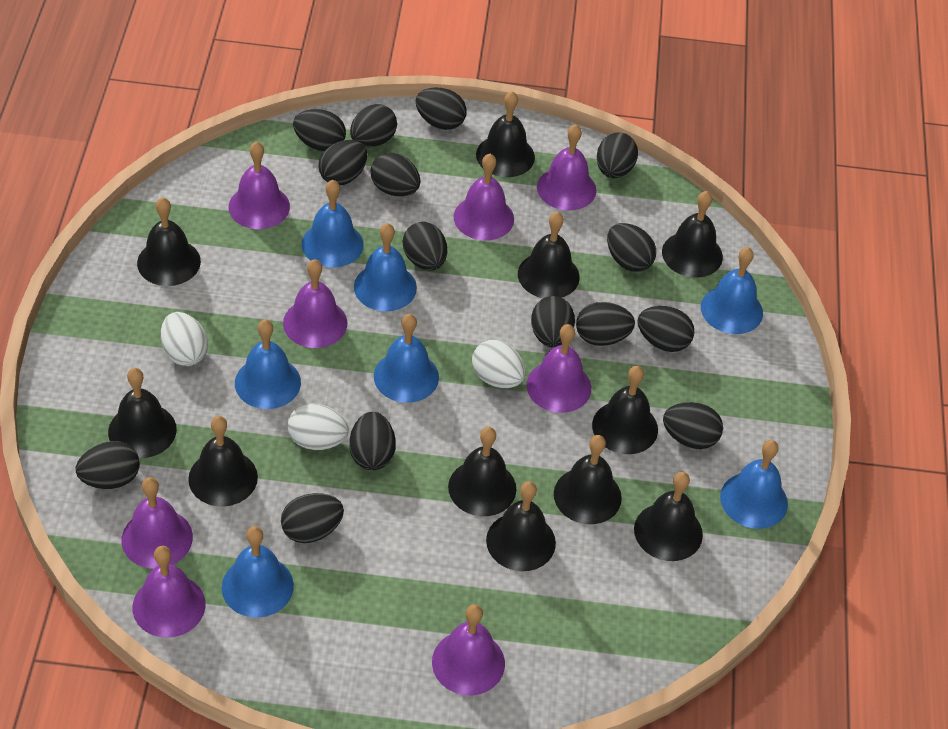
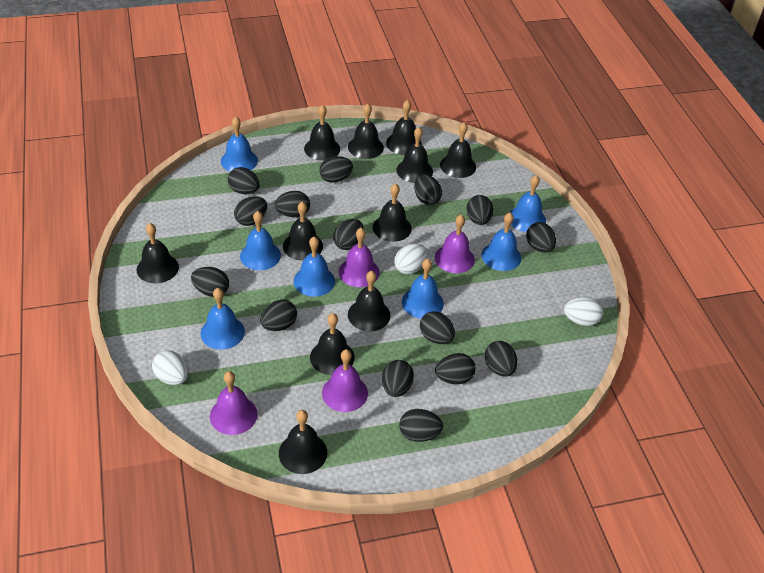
purple bell: 8 -> 4

